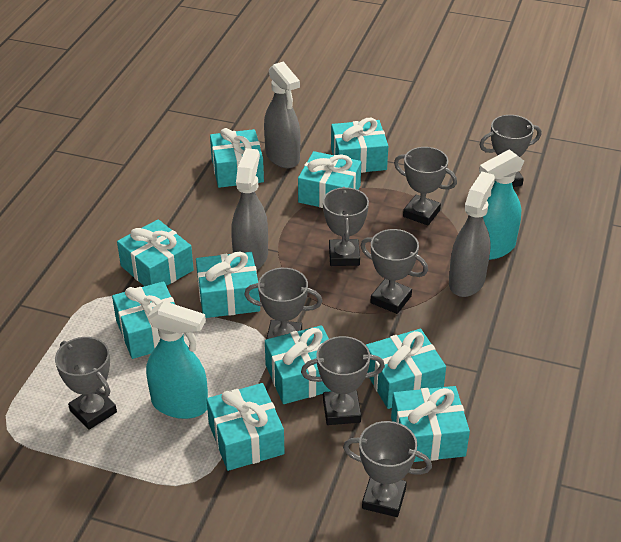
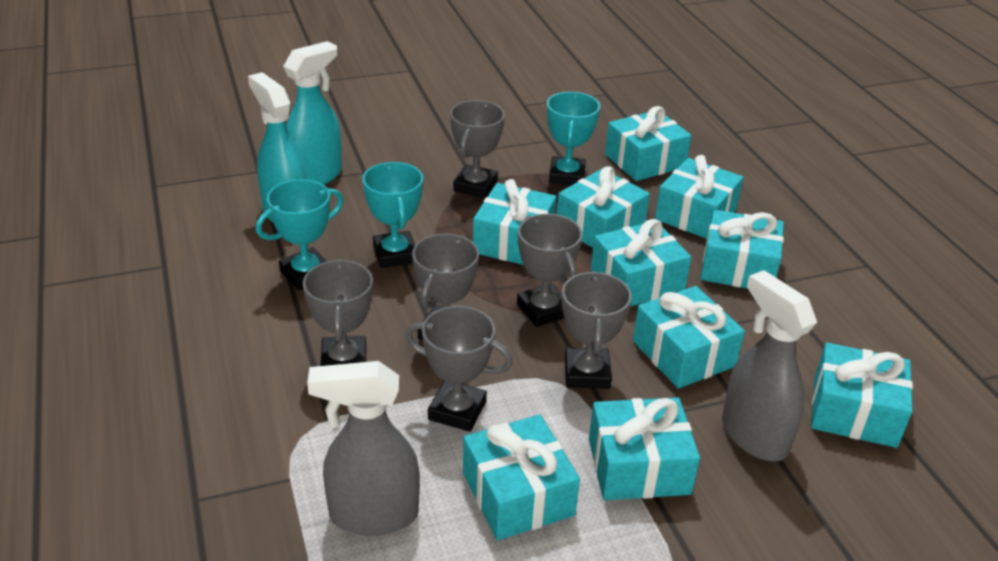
grey spray bottle: 3 -> 2
grey trophy: 8 -> 6
turquoise trophy: 0 -> 3

